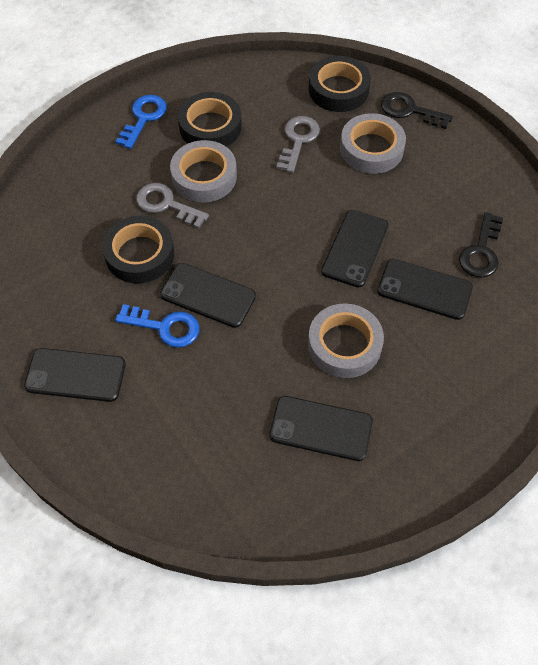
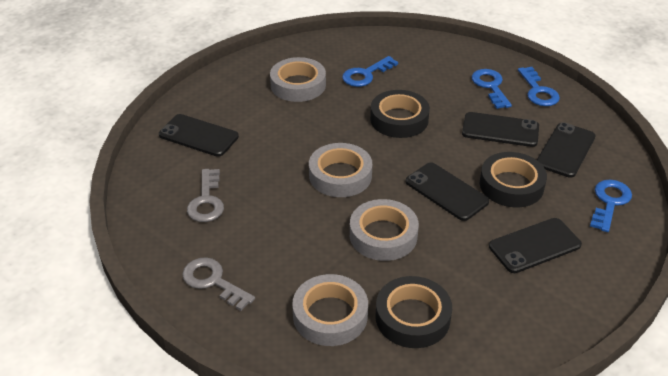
black key: 2 -> 0
blue key: 2 -> 4
grey tape: 3 -> 4

